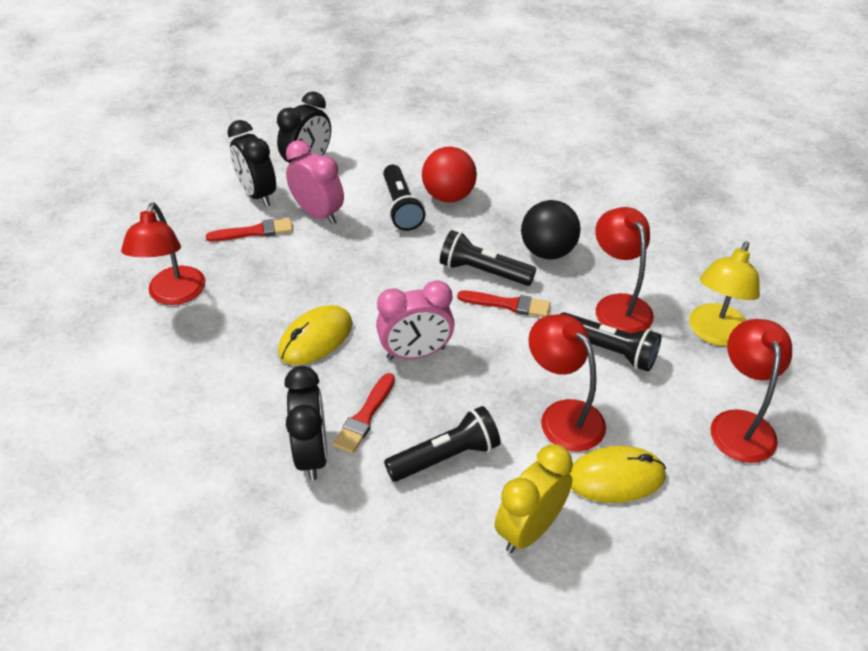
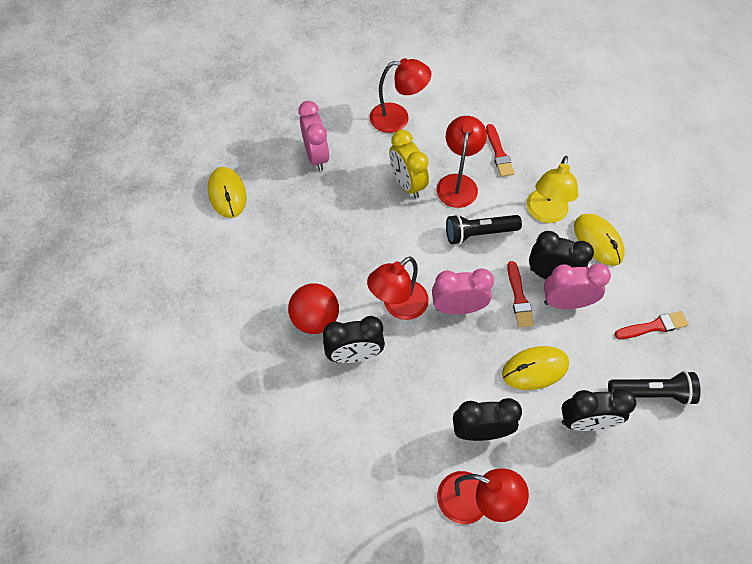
black ball: 1 -> 0
black clock: 3 -> 4
black flashlight: 4 -> 2
pink clock: 2 -> 3
yellow mouse: 2 -> 3

